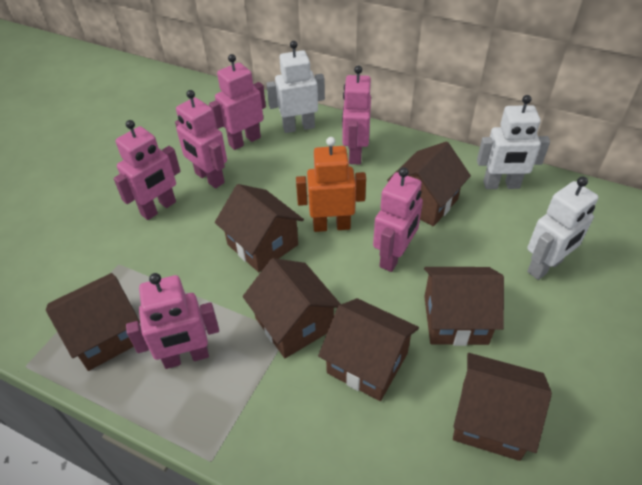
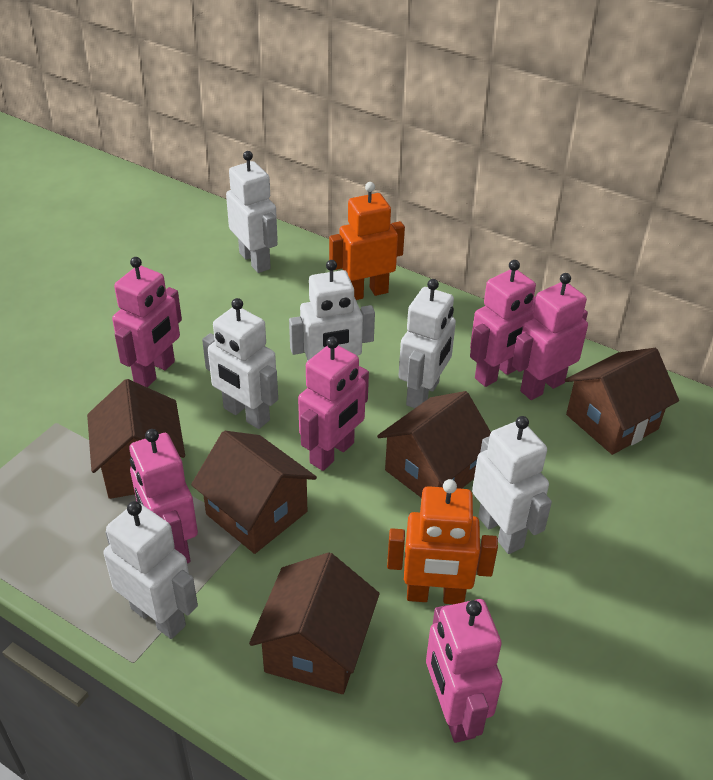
brown house: 7 -> 5
orange robot: 1 -> 2
white robot: 3 -> 6

